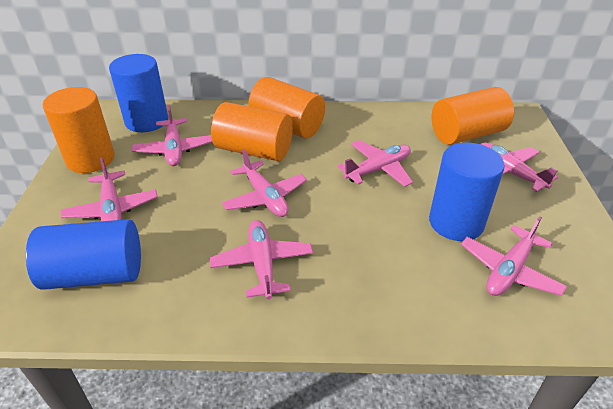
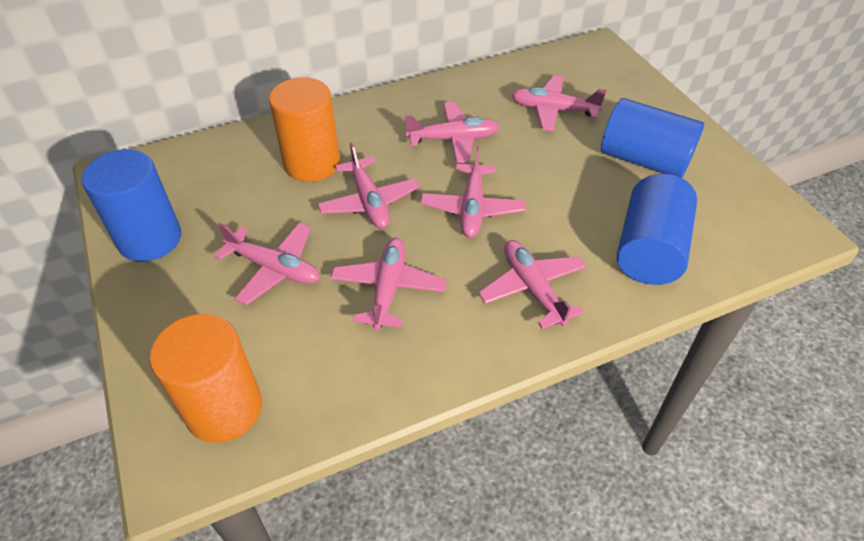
orange cylinder: 4 -> 2

